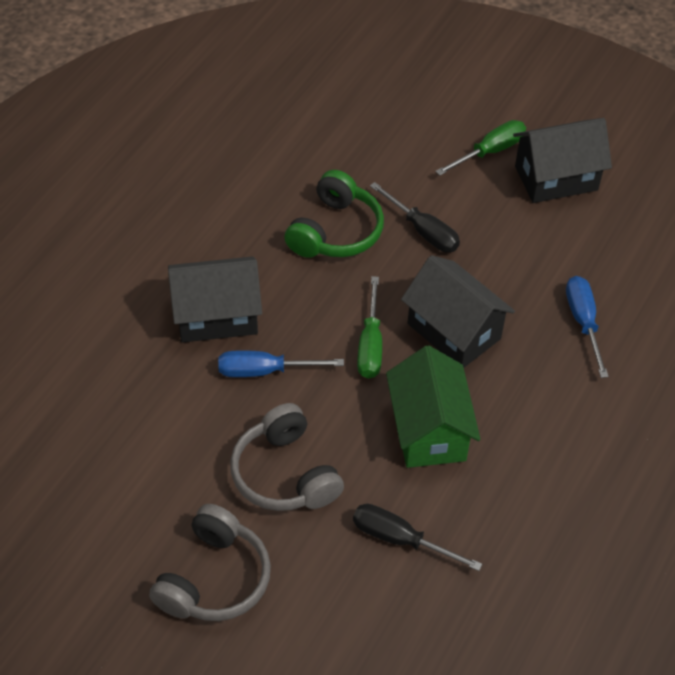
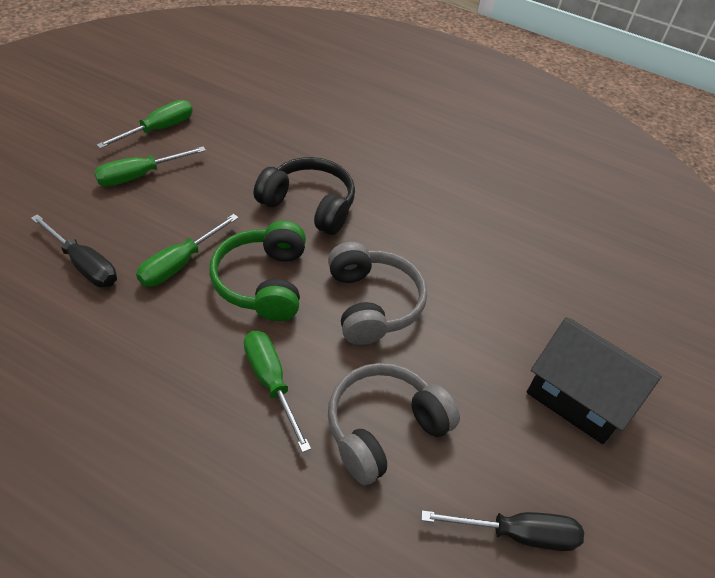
black headphones: 0 -> 1
black house: 3 -> 1
blue screwdriver: 2 -> 0
green house: 1 -> 0
green screwdriver: 2 -> 4

